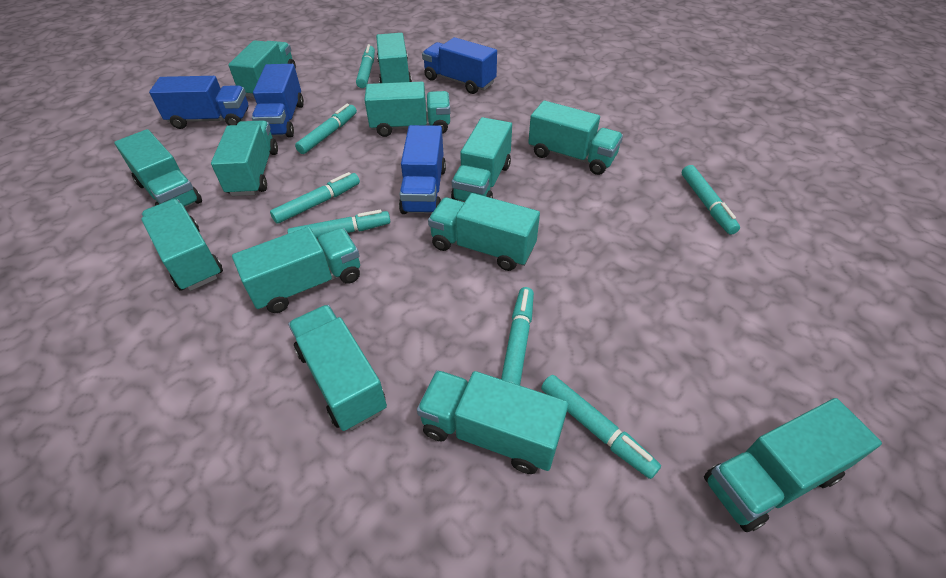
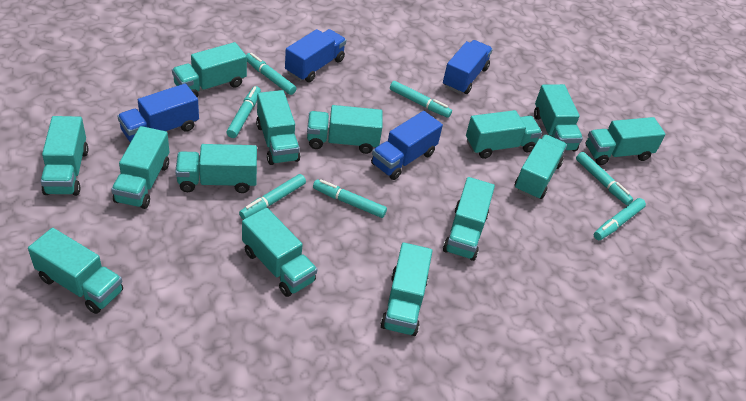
turquoise truck: 13 -> 14

